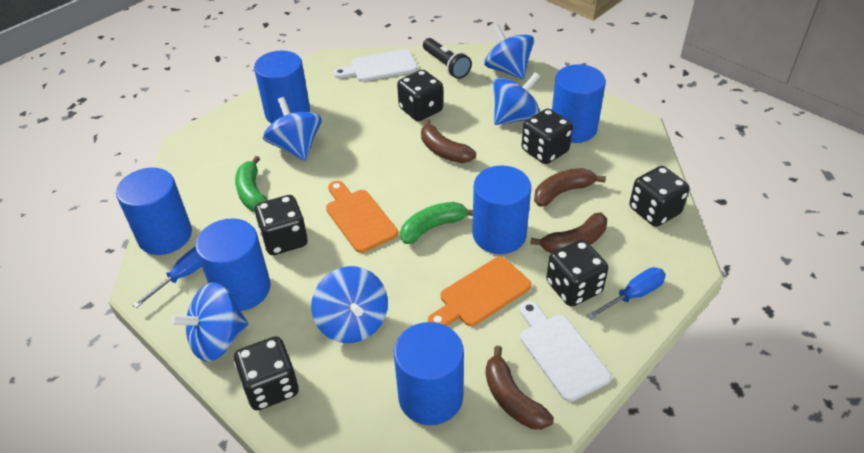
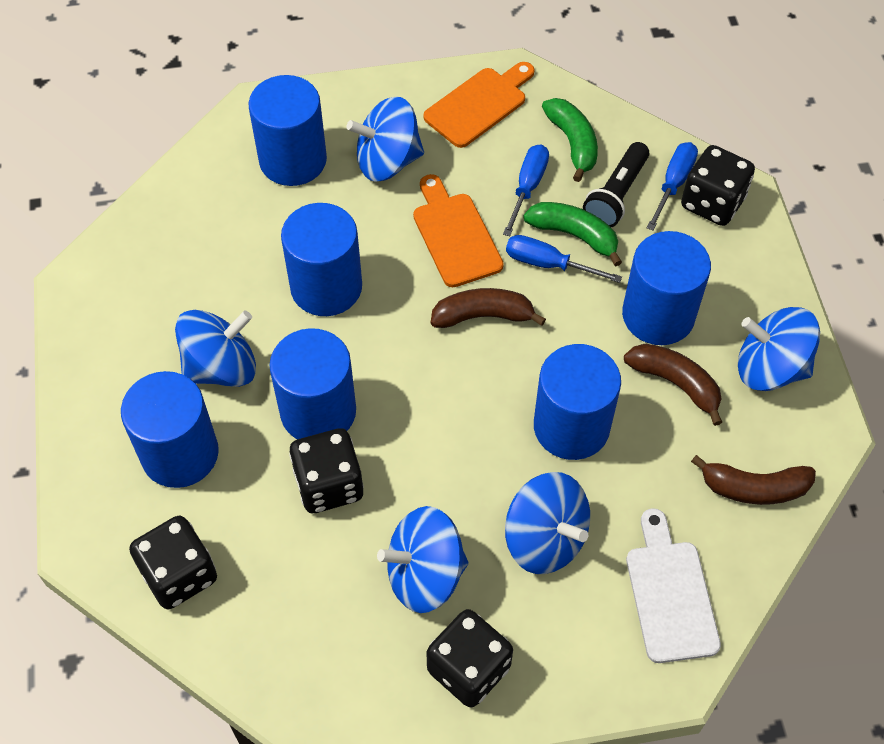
black dice: 6 -> 4
blue screwdriver: 2 -> 3
brown banana: 4 -> 3
white cutting board: 2 -> 1

